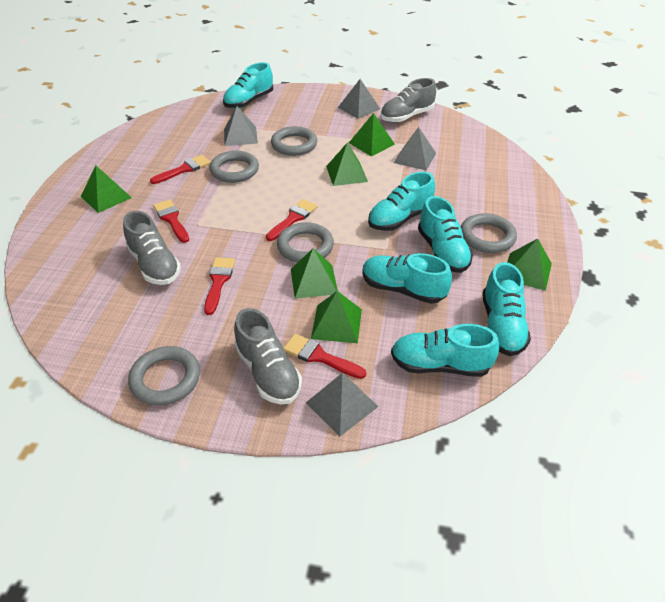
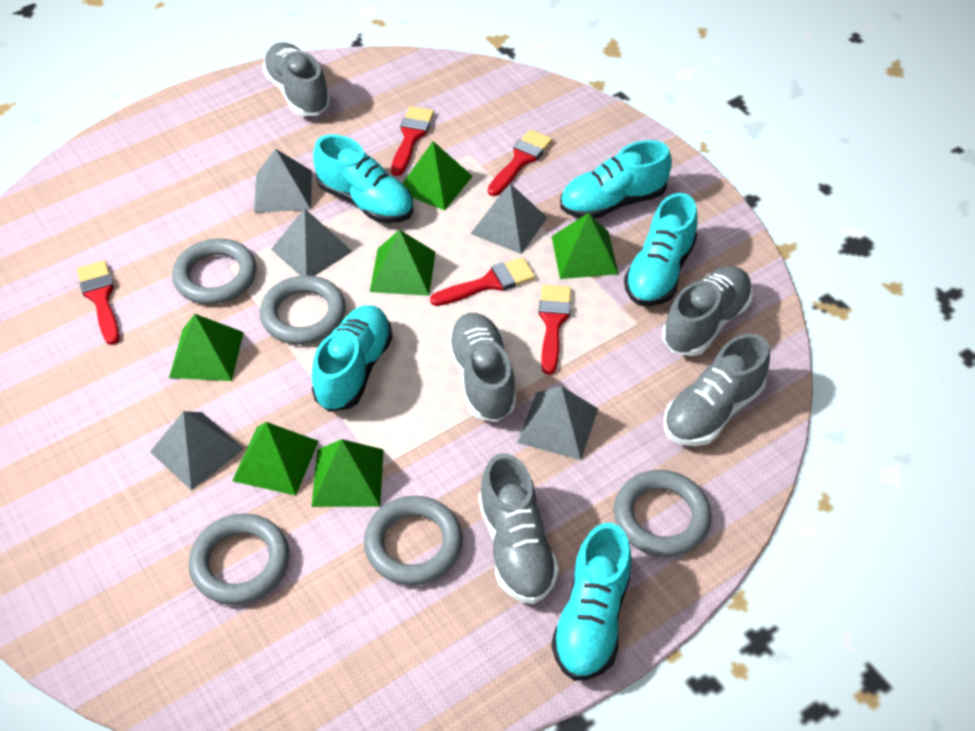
grey pyramid: 4 -> 5
grey shoe: 3 -> 5
turquoise shoe: 6 -> 5

